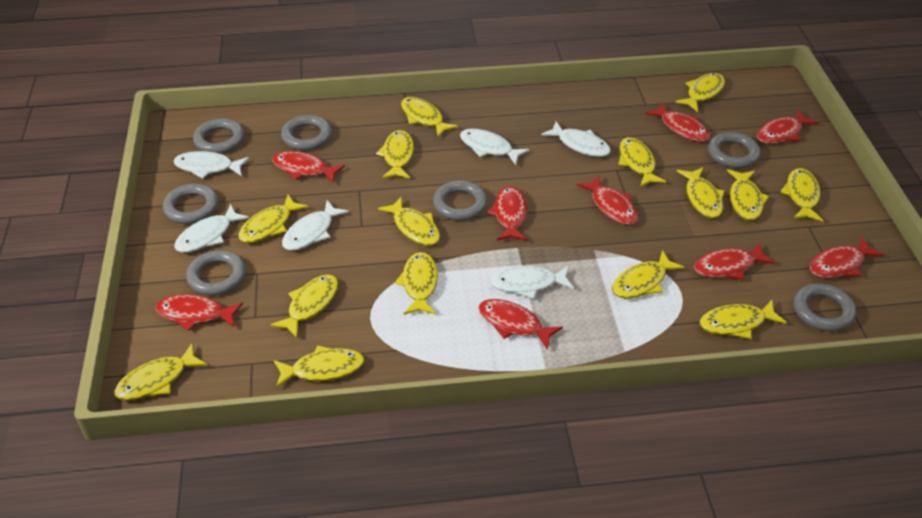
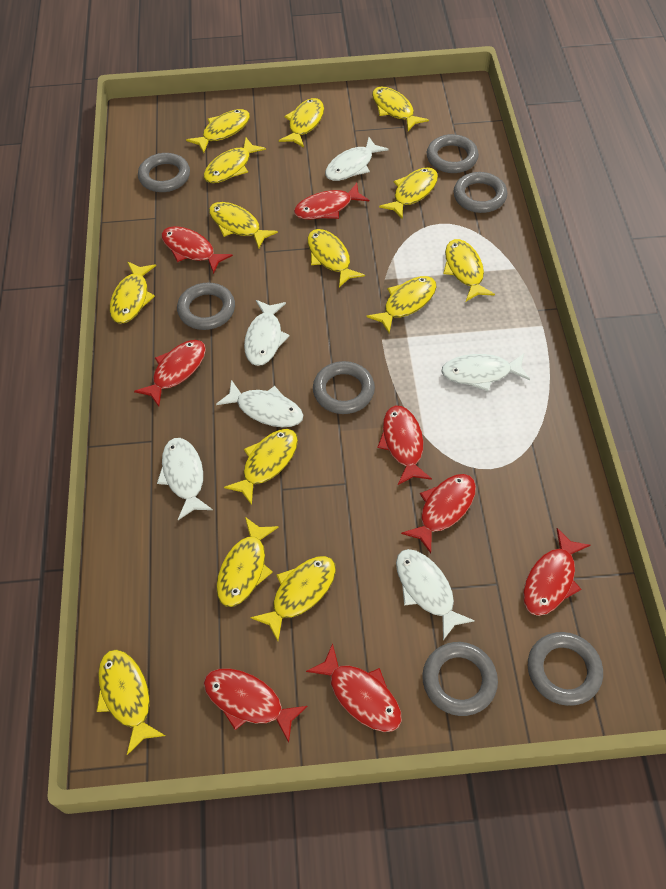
red fish: 9 -> 8
yellow fish: 15 -> 14

